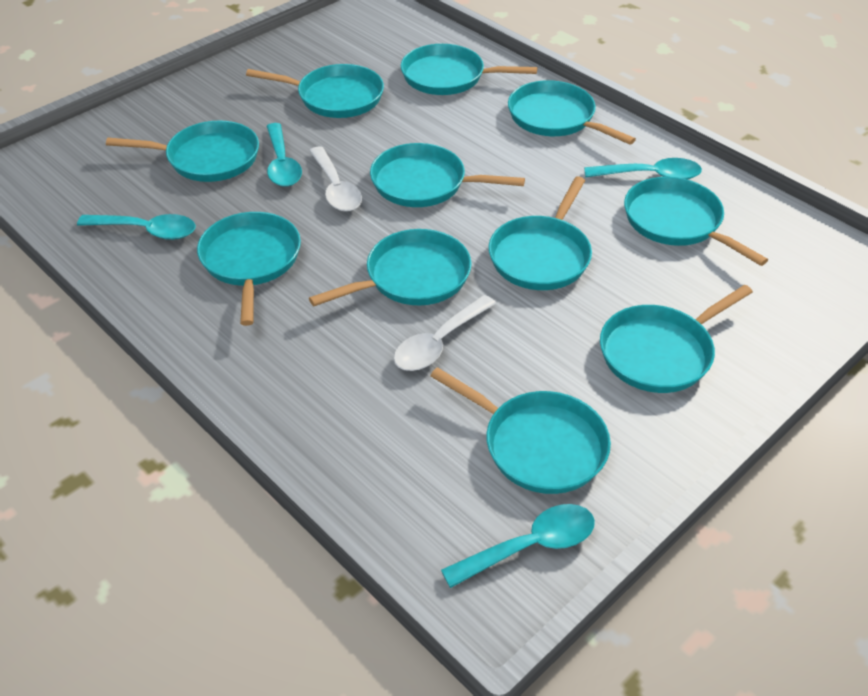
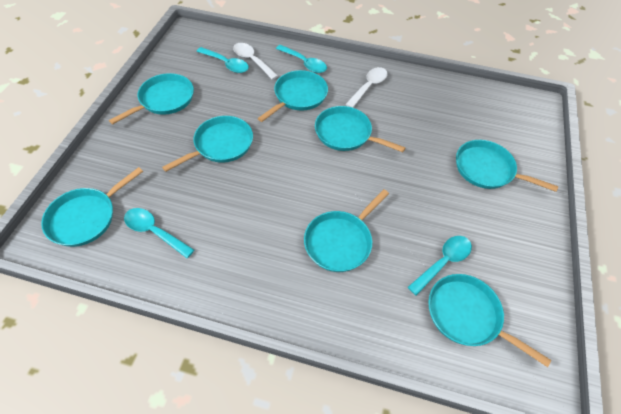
turquoise pan: 11 -> 8

